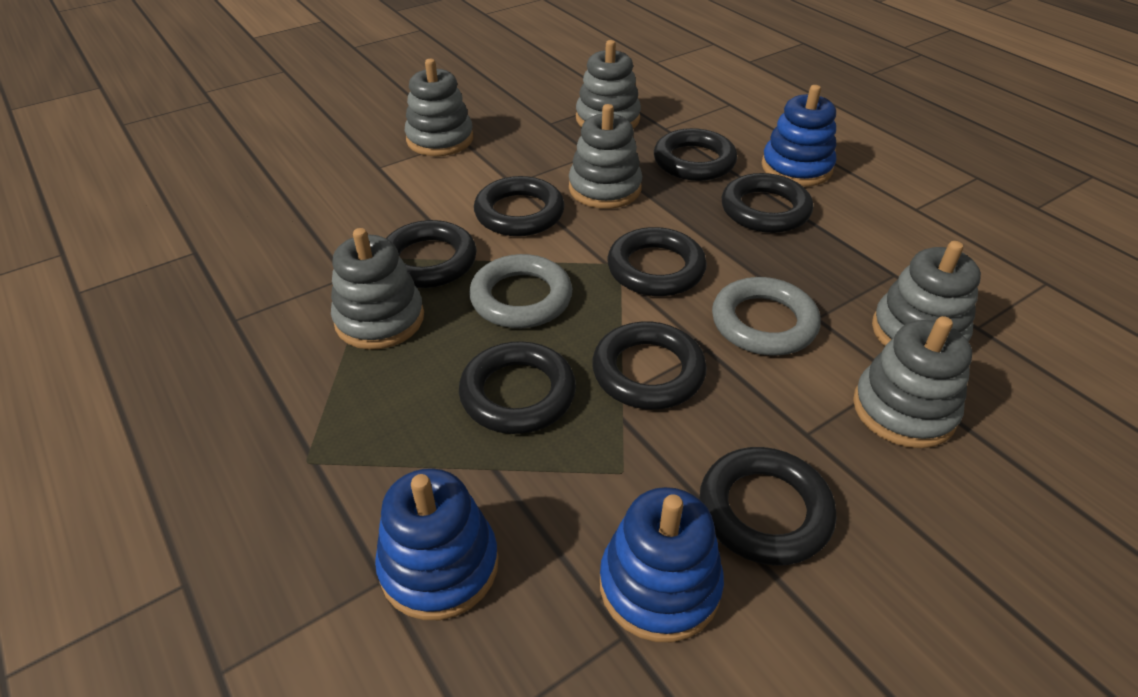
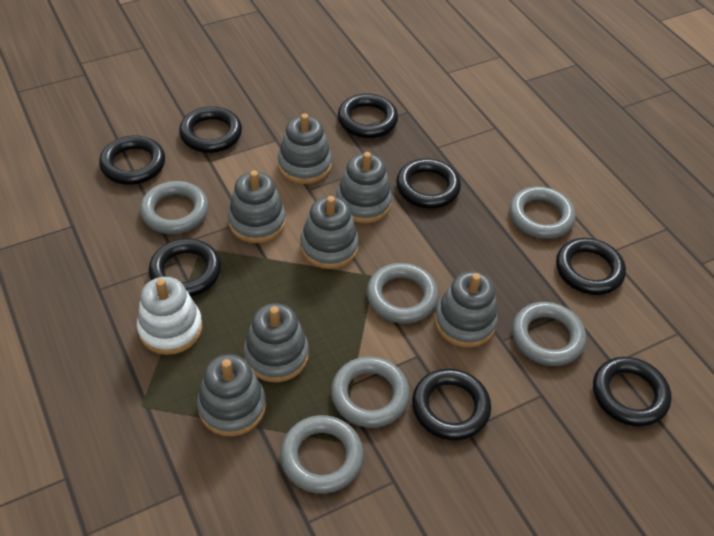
blue stacking toy: 3 -> 0
grey ring: 2 -> 6
grey stacking toy: 6 -> 7
white stacking toy: 0 -> 1

